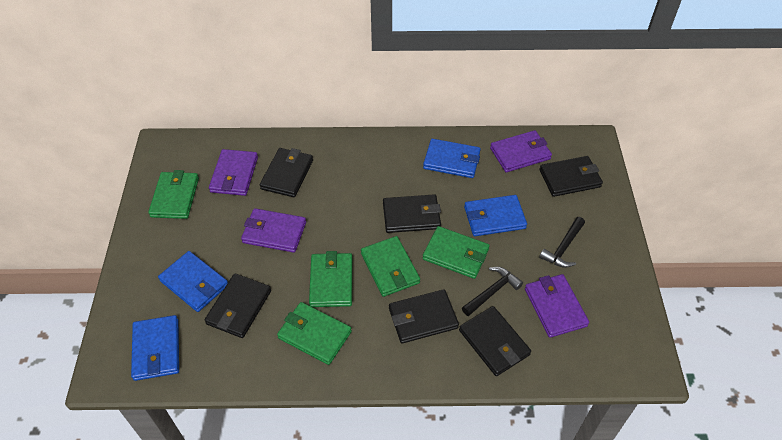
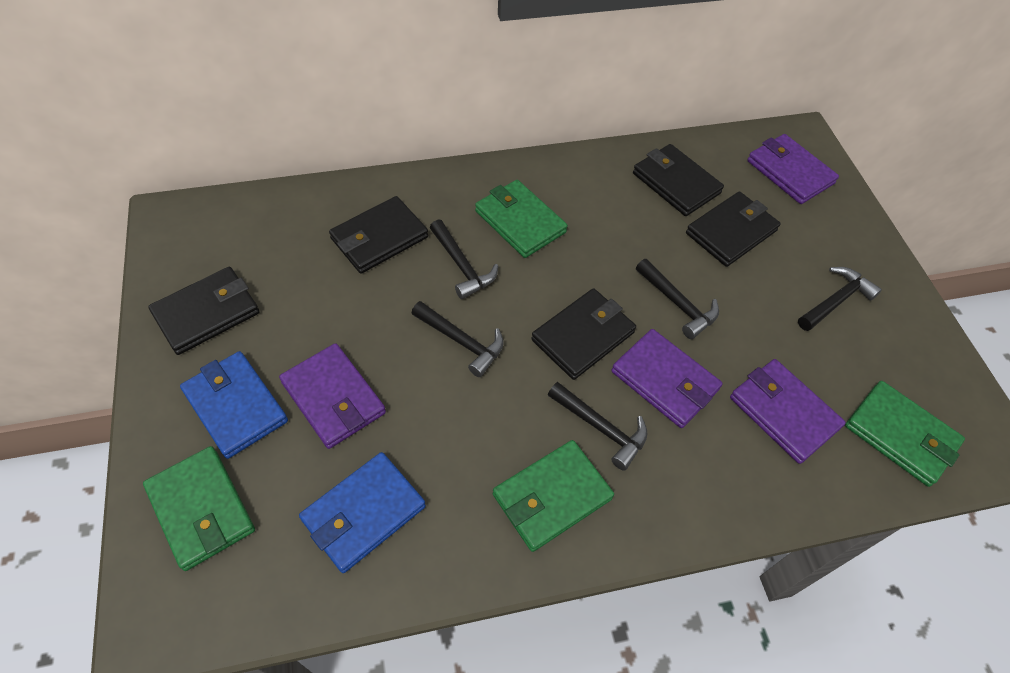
black hammer: 2 -> 5
black wallet: 6 -> 5
blue wallet: 4 -> 2
green wallet: 5 -> 4

